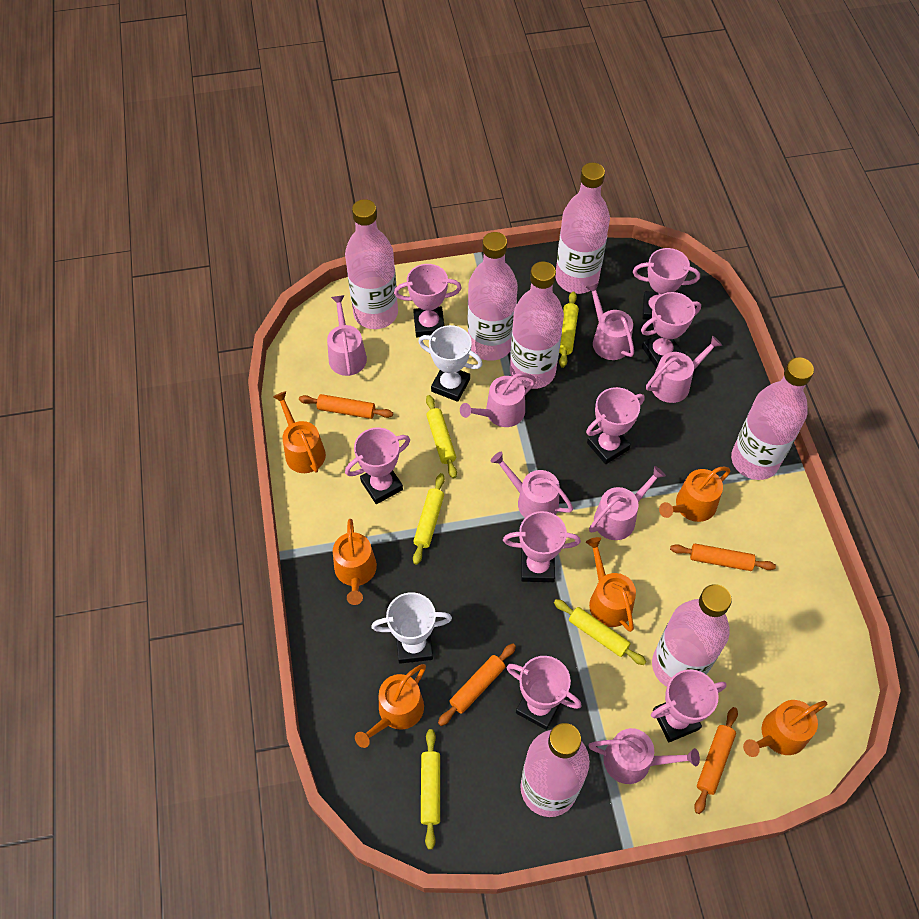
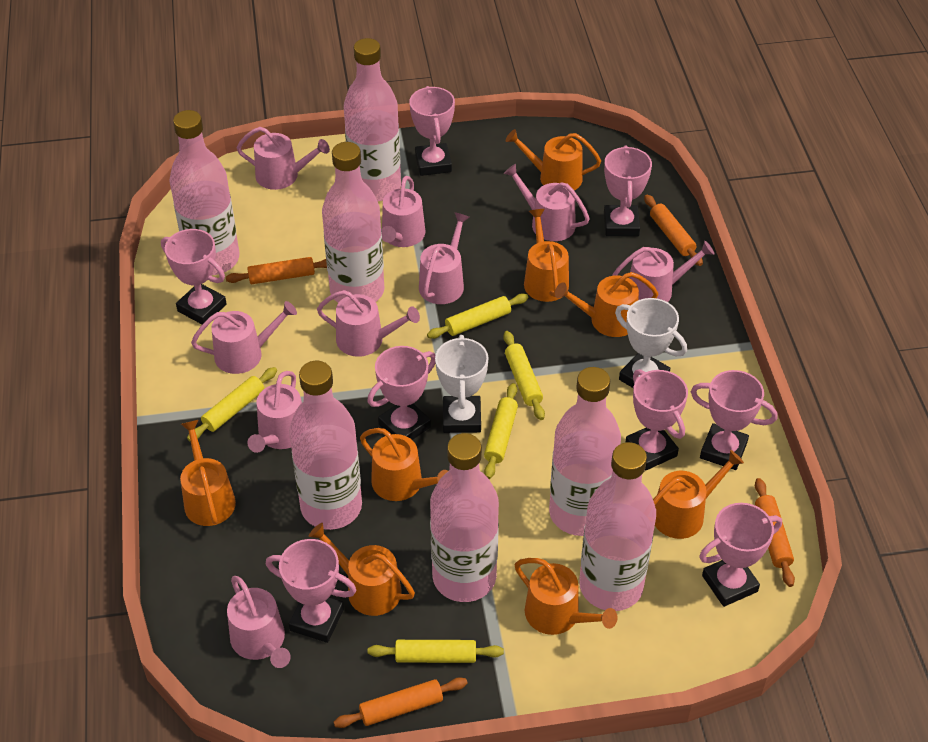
orange watering can: 6 -> 8
pink watering can: 7 -> 9

